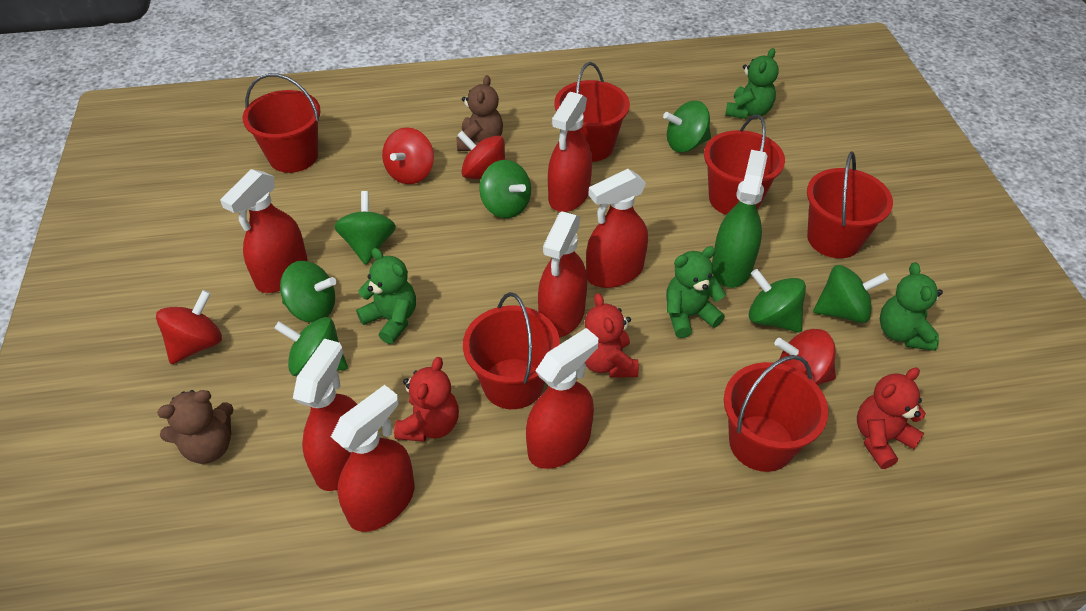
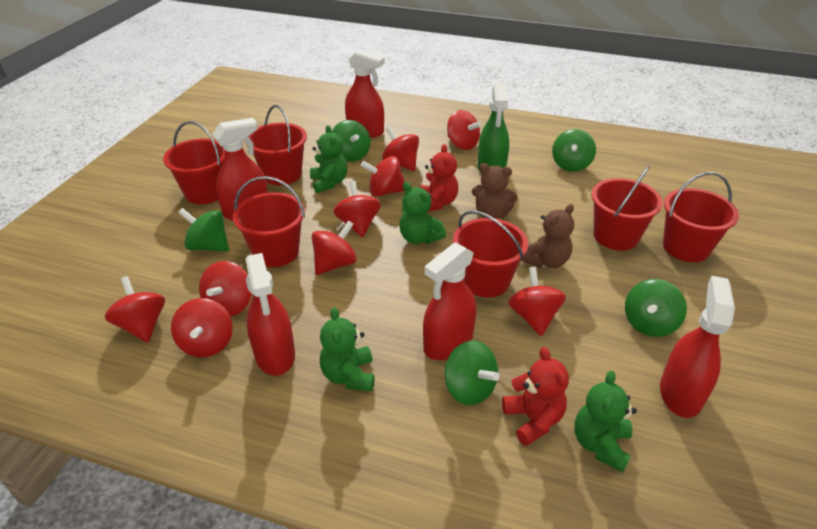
green spinning top: 7 -> 5
red spinning top: 4 -> 9
red spray bottle: 7 -> 5
red teddy bear: 3 -> 2

